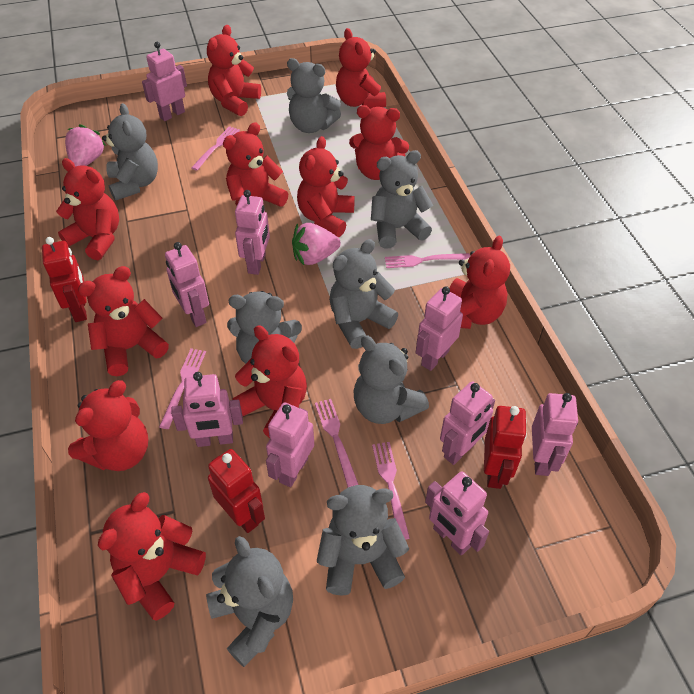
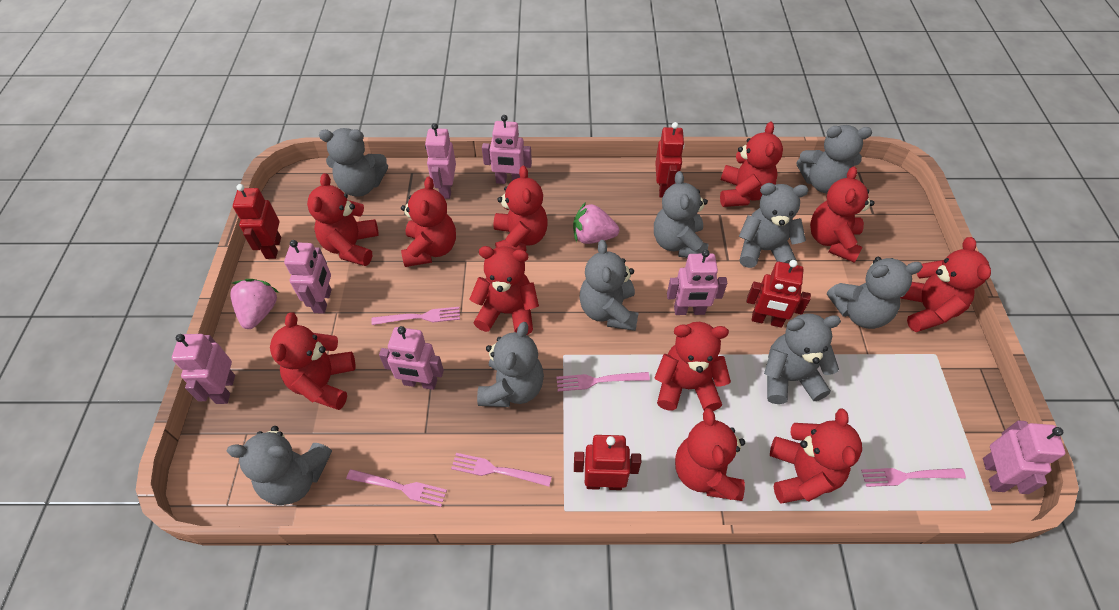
grey teddy bear: 8 -> 9
pink robot: 9 -> 7
red robot: 3 -> 4

